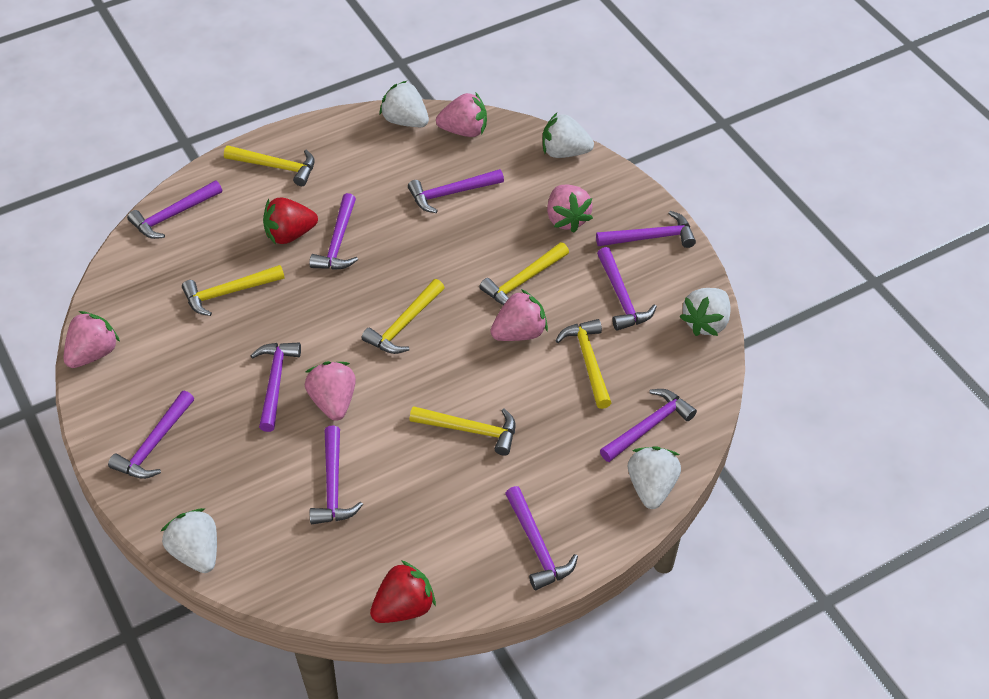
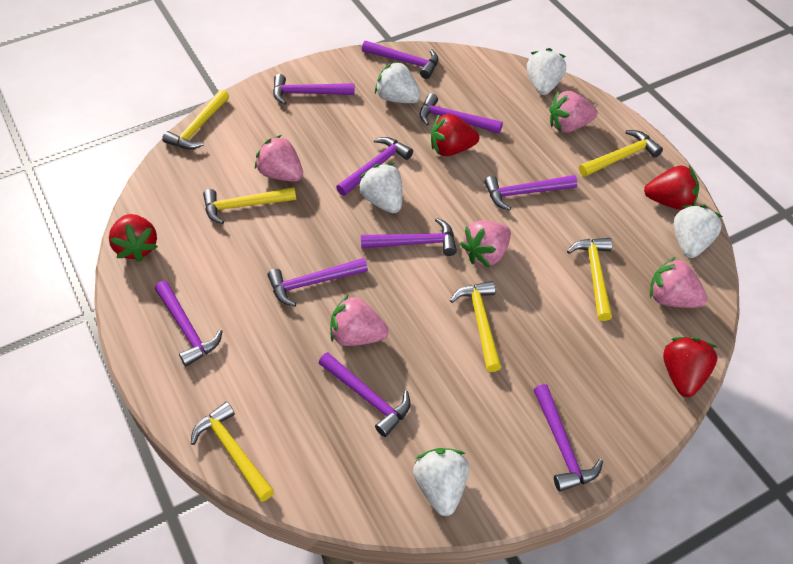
red strawberry: 2 -> 4

